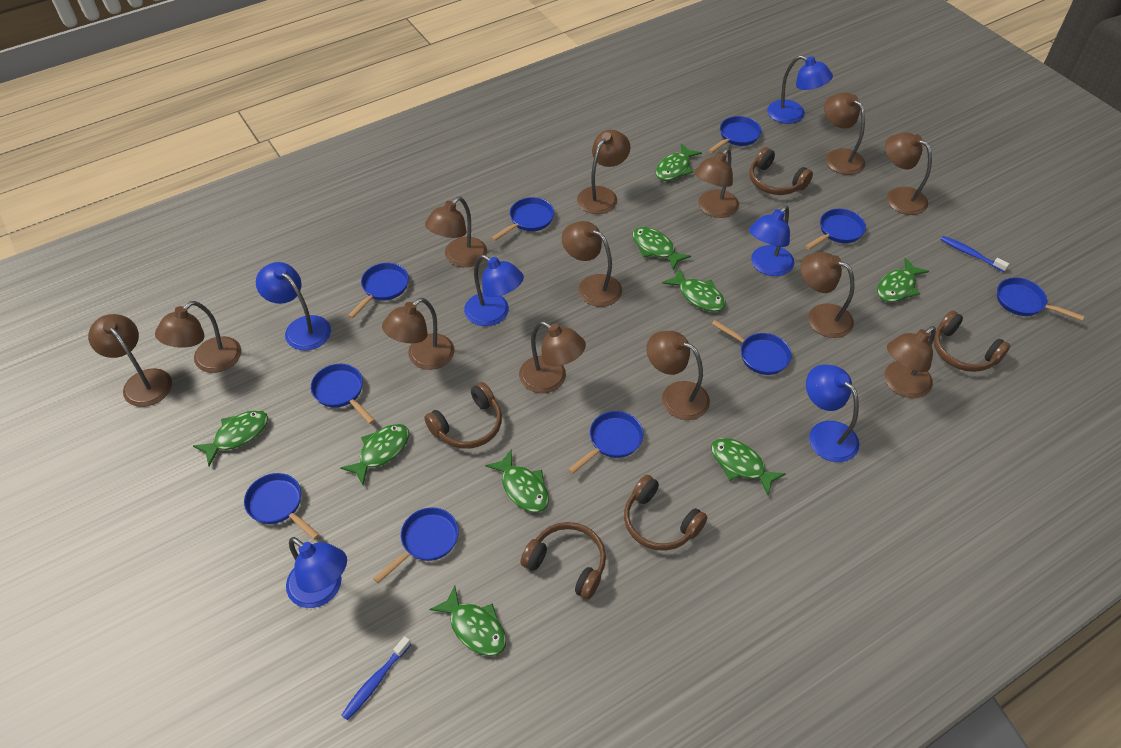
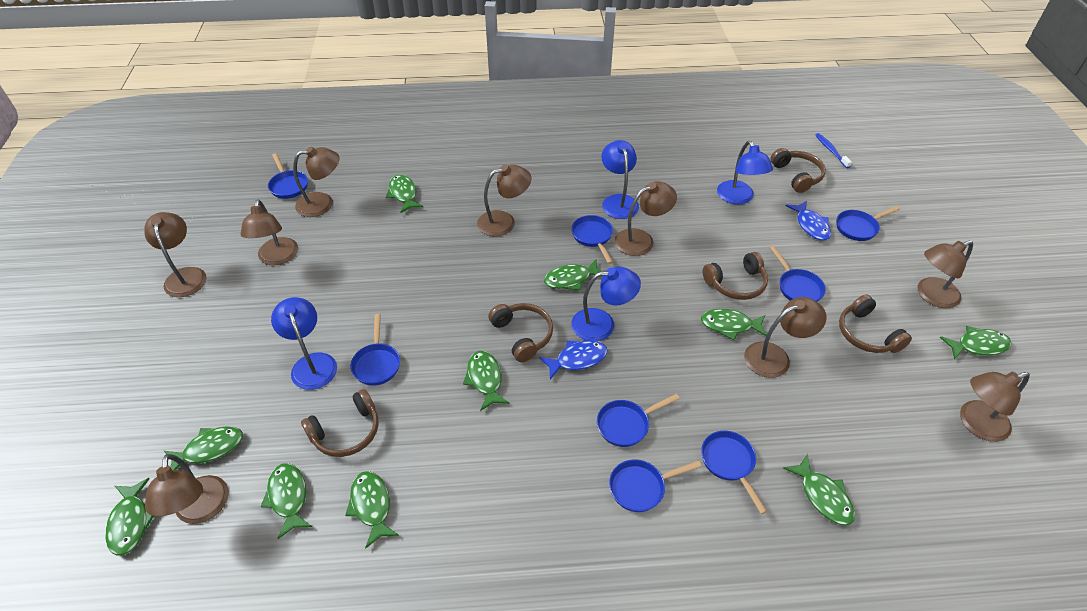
blue fish: 0 -> 2
blue lamp: 6 -> 4
blue pan: 10 -> 8
blue toothbrush: 2 -> 1
brown lamp: 13 -> 9
green fish: 9 -> 10

